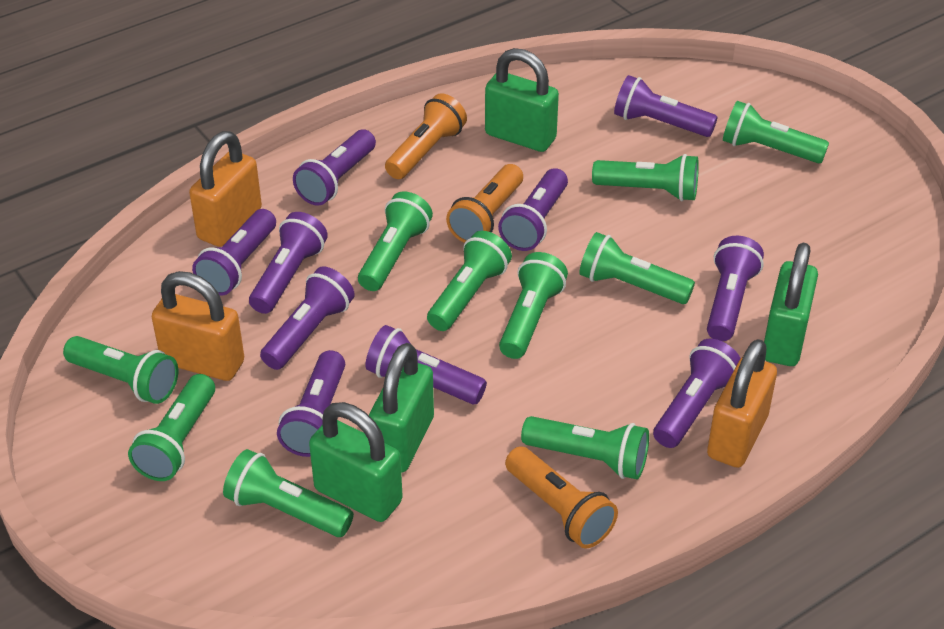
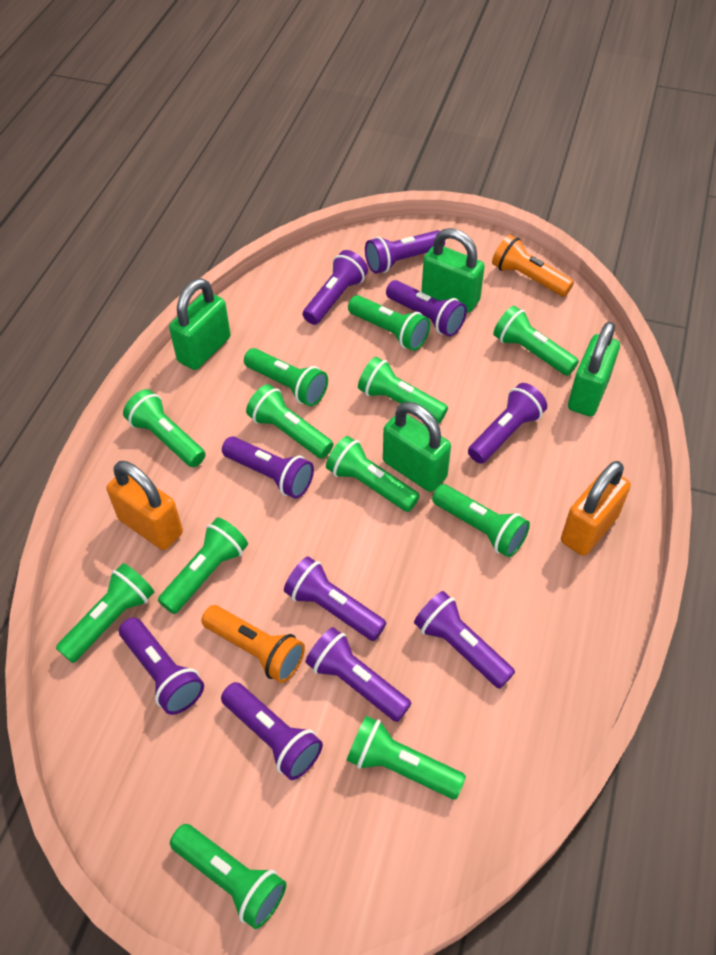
green flashlight: 10 -> 12
orange flashlight: 3 -> 2
orange padlock: 3 -> 2

